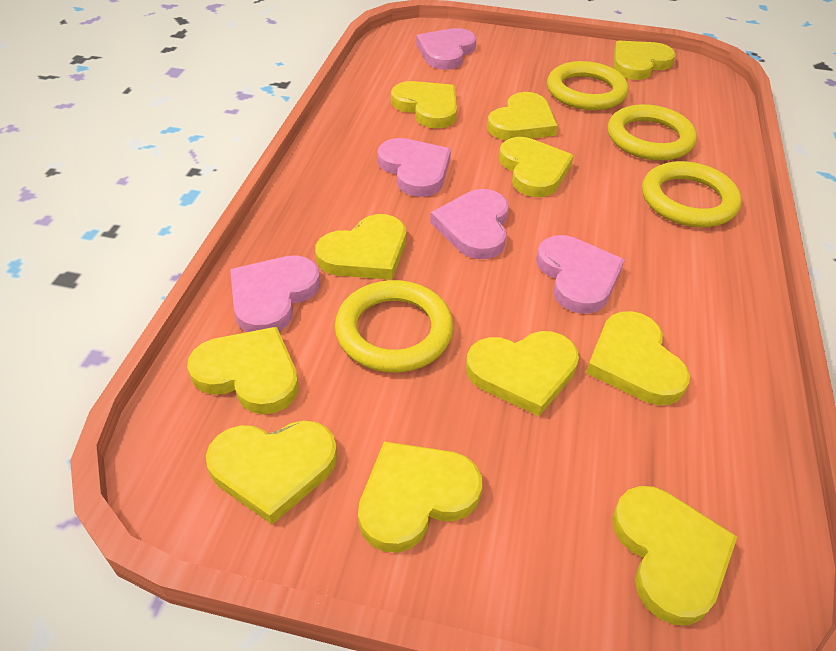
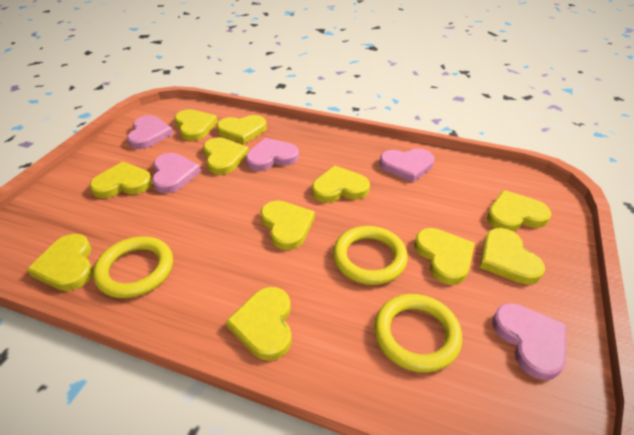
yellow ring: 4 -> 3

